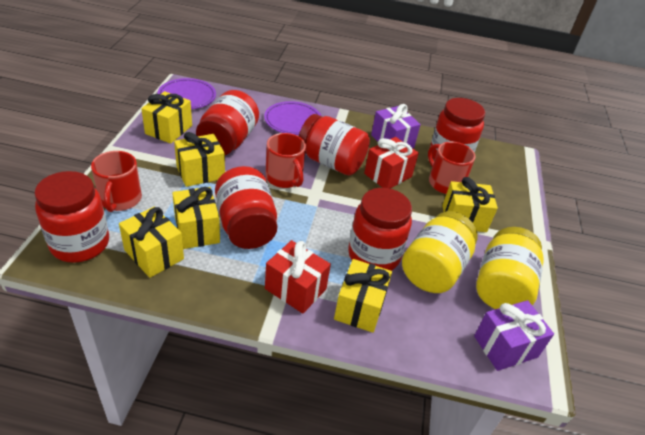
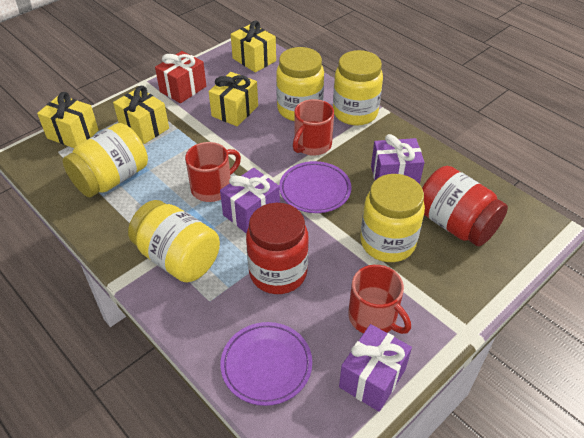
purple gift: 2 -> 3
red gift: 2 -> 1
red jar: 6 -> 2
yellow gift: 6 -> 4
yellow jar: 2 -> 5

